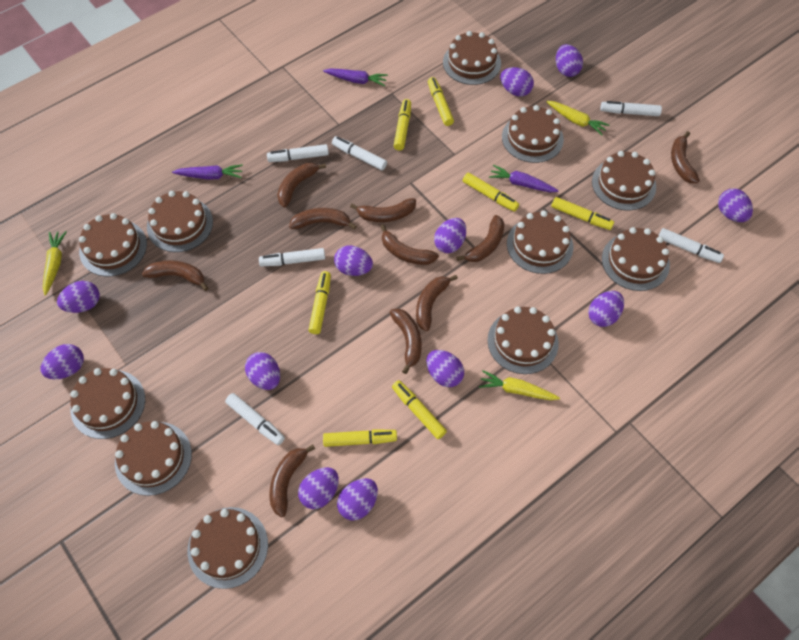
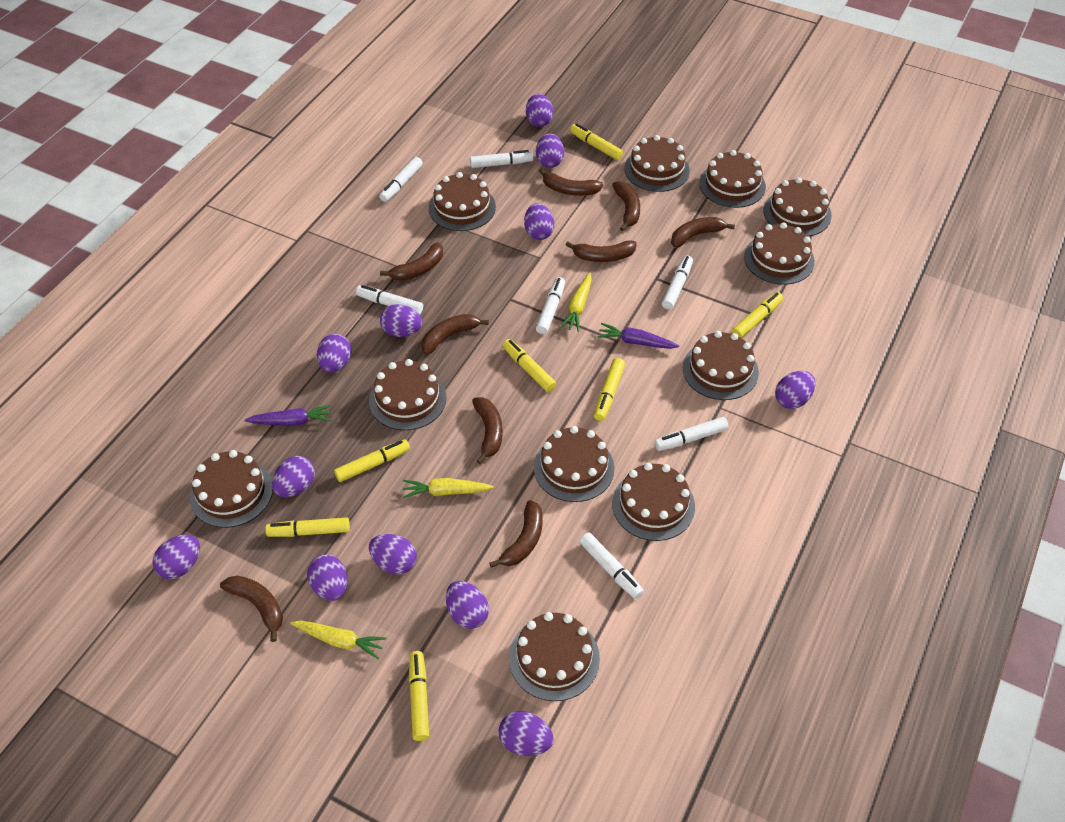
brown banana: 10 -> 9
purple carrot: 3 -> 2
white marker: 6 -> 7

